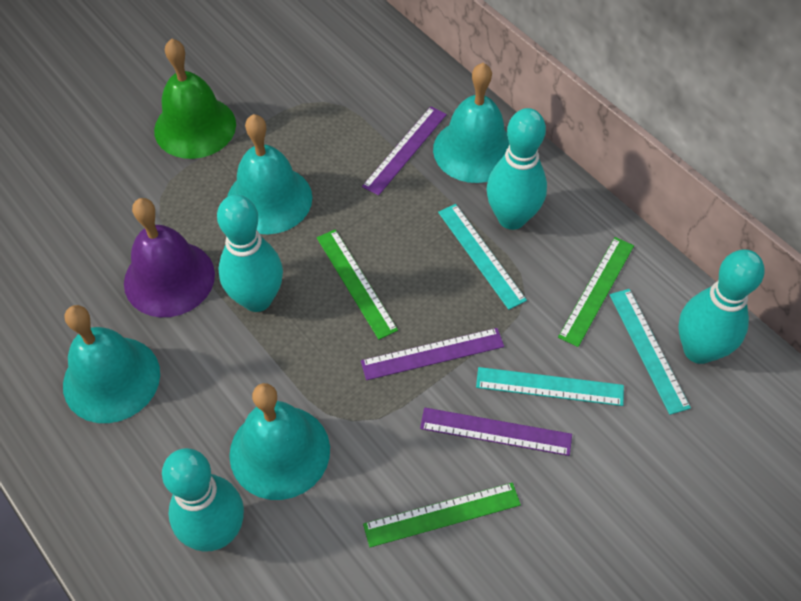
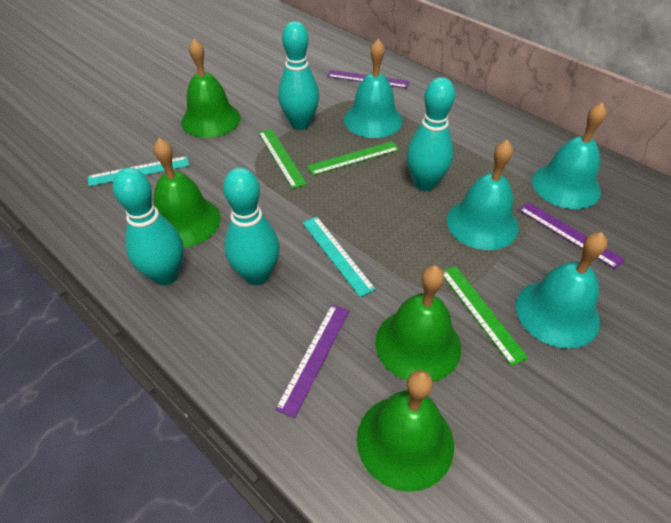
green bell: 1 -> 4
purple bell: 1 -> 0
turquoise ruler: 3 -> 2

